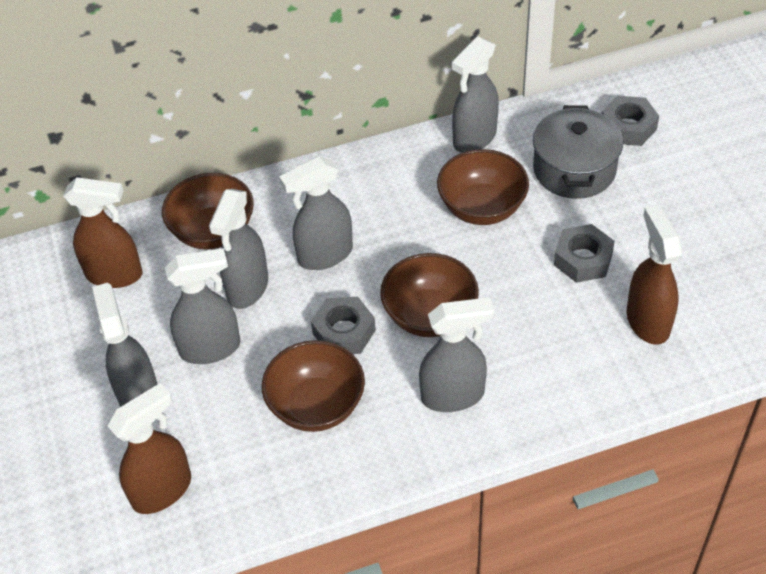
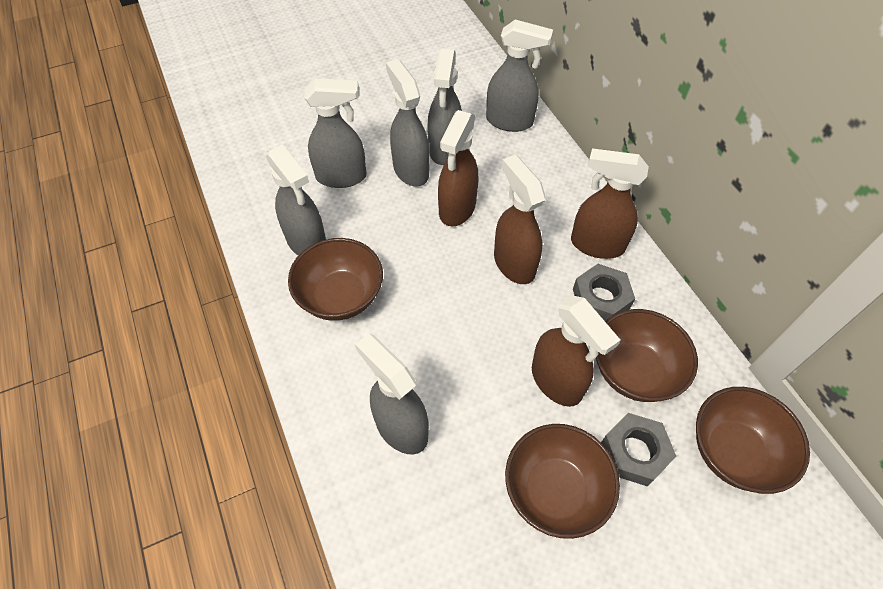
brown spray bottle: 3 -> 4
grey nut: 3 -> 2
grey pot: 1 -> 0

